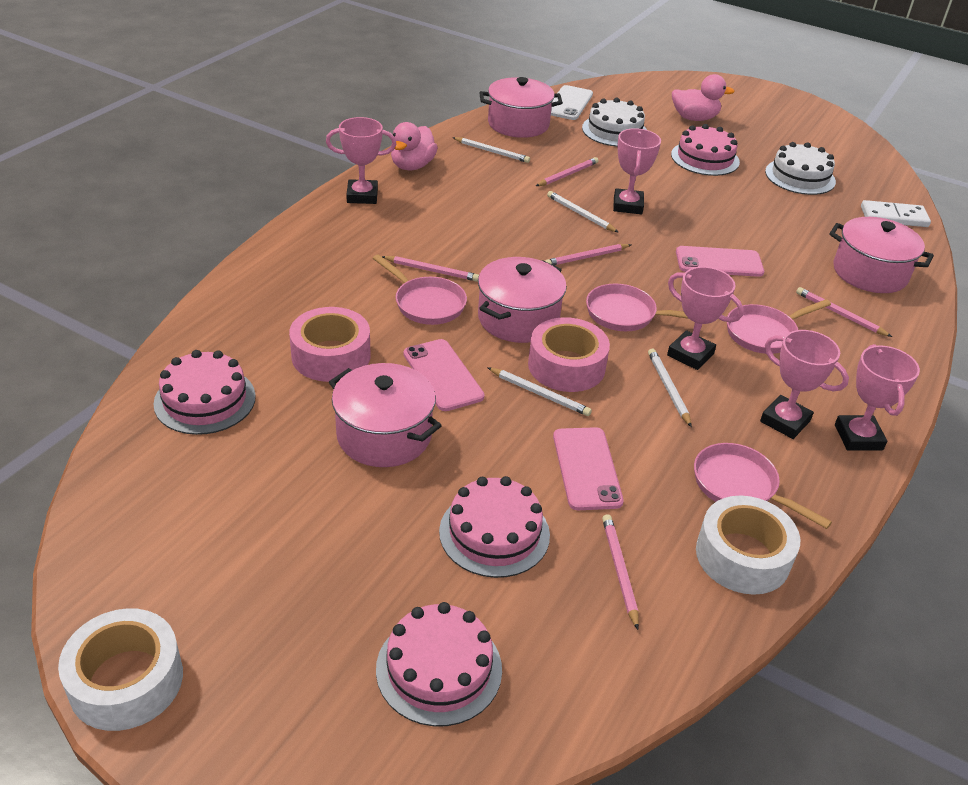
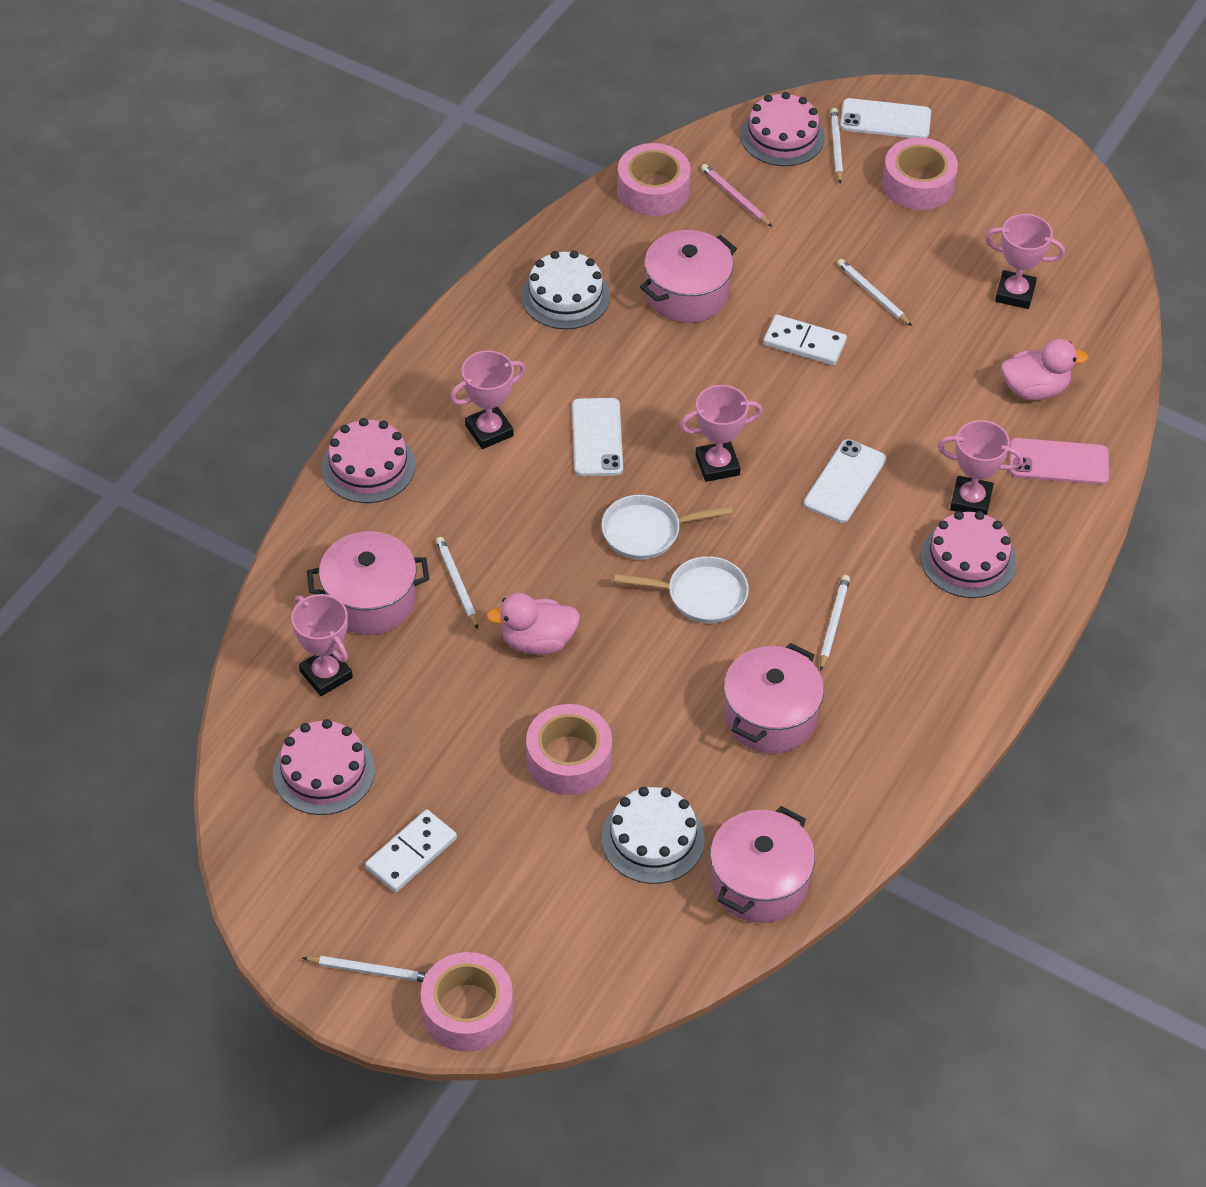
pink pan: 4 -> 0
pink pencil: 5 -> 1
pink phone: 3 -> 1
pink tape: 2 -> 4
white domino: 1 -> 2
white pan: 0 -> 2
white pencil: 4 -> 5
white phone: 1 -> 3
white tape: 2 -> 0

